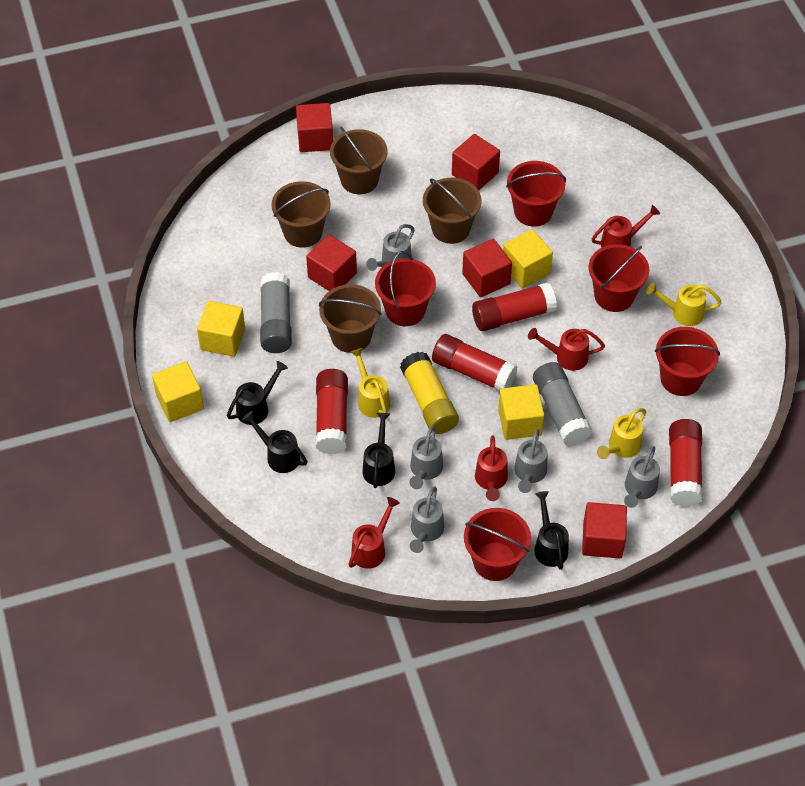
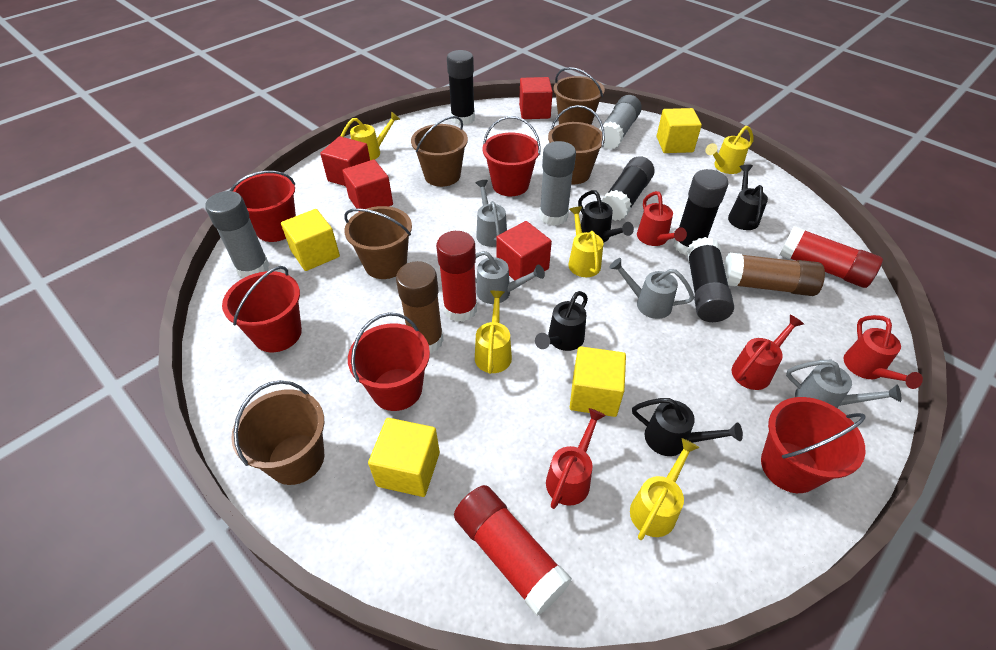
black glue stick: 0 -> 4
brown bucket: 4 -> 5
brown glue stick: 0 -> 2
grey glue stick: 2 -> 3
grey watering can: 5 -> 4
red cube: 5 -> 4
red glue stick: 4 -> 3
yellow glue stick: 1 -> 0
yellow watering can: 3 -> 5

